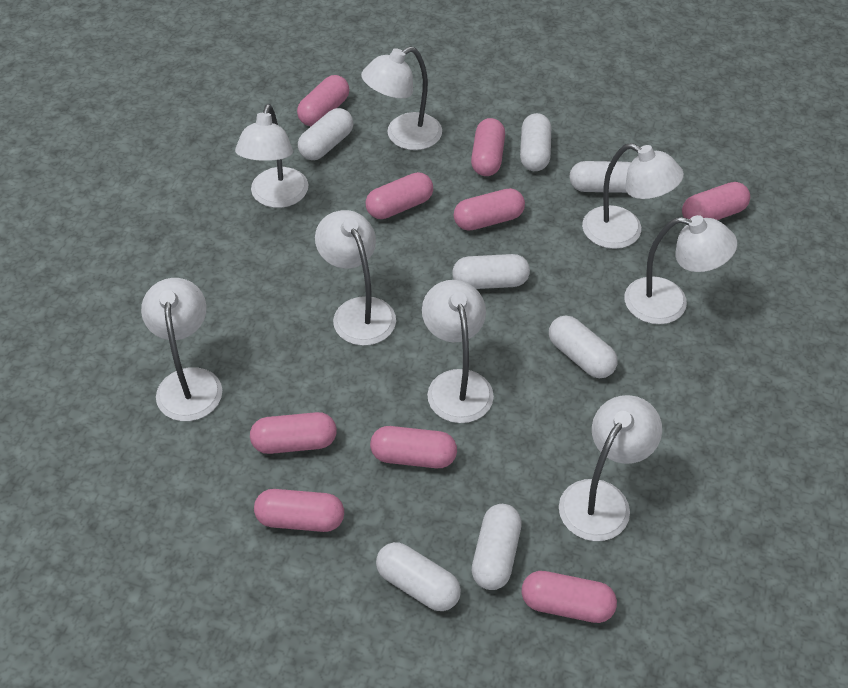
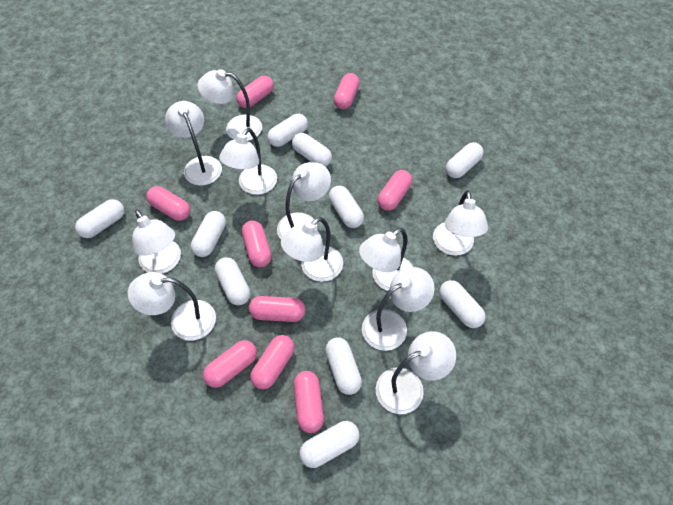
white capsule: 7 -> 10
white lamp: 8 -> 11

